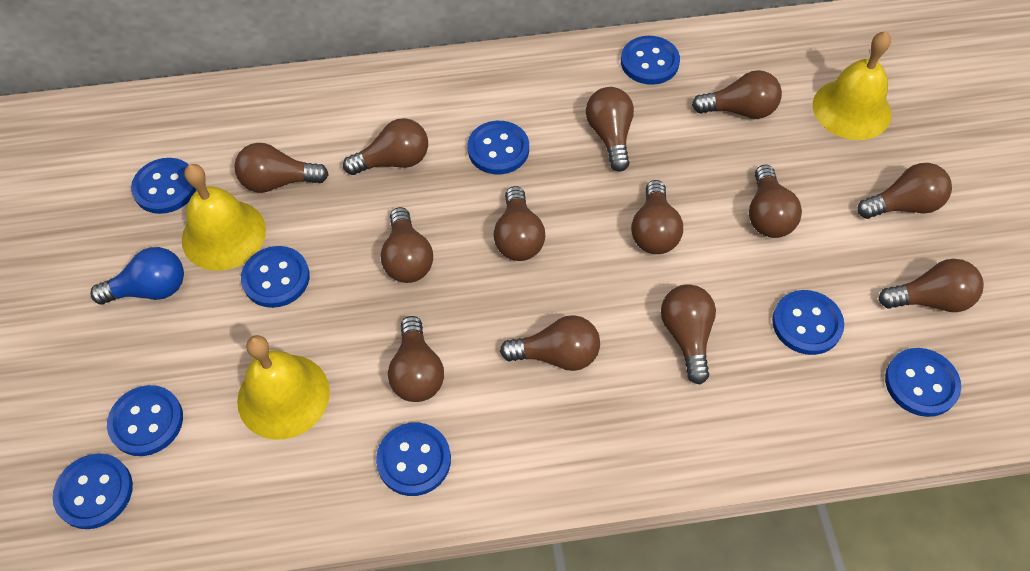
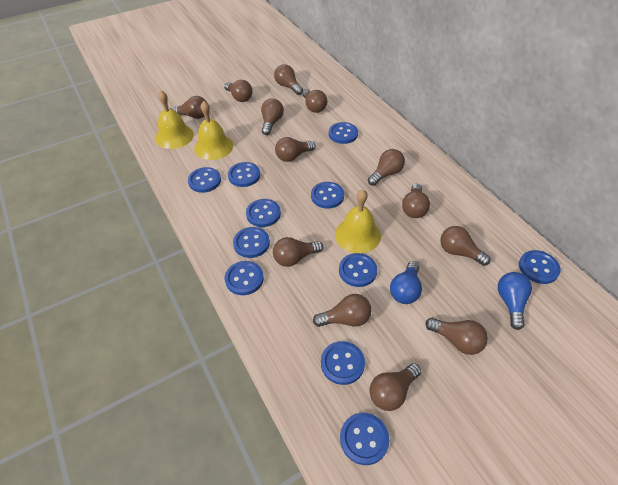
blue button: 9 -> 11
blue light bulb: 1 -> 2

